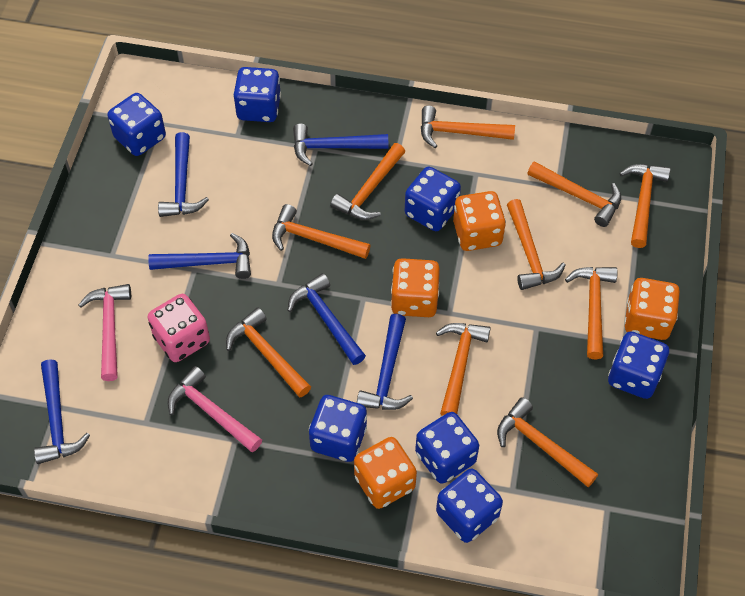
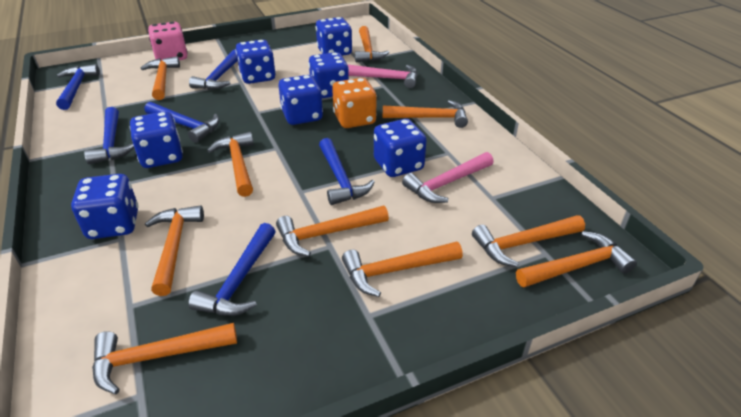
orange dice: 4 -> 1

